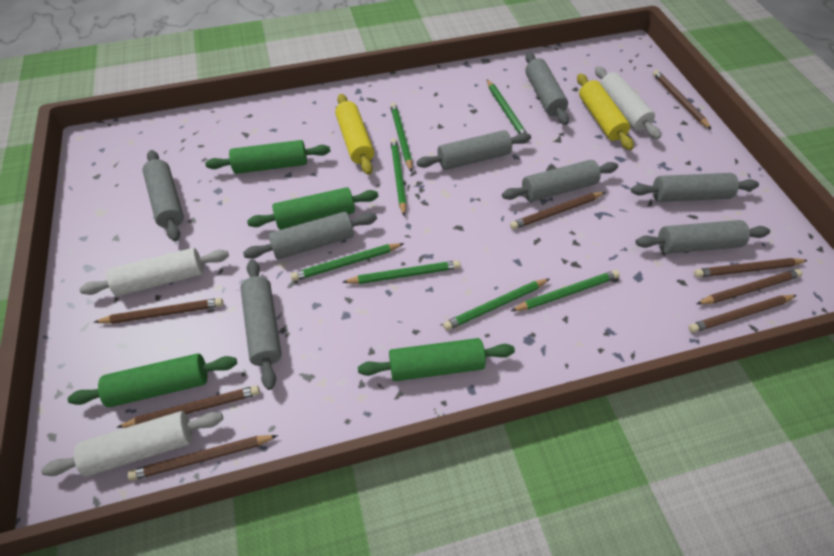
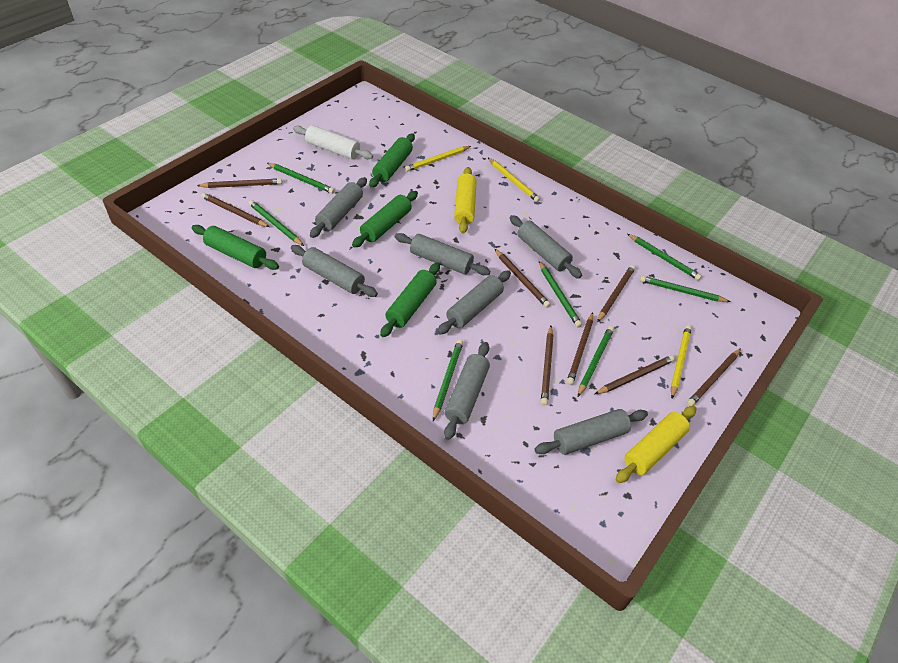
grey rolling pin: 8 -> 7
white rolling pin: 3 -> 1
yellow pencil: 0 -> 3

